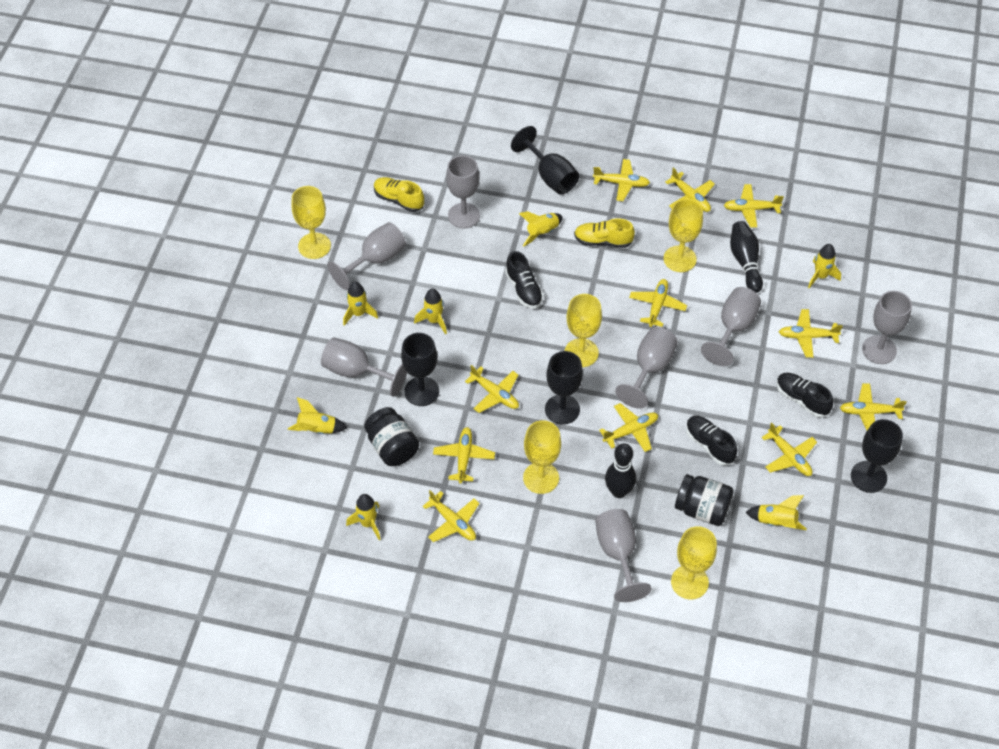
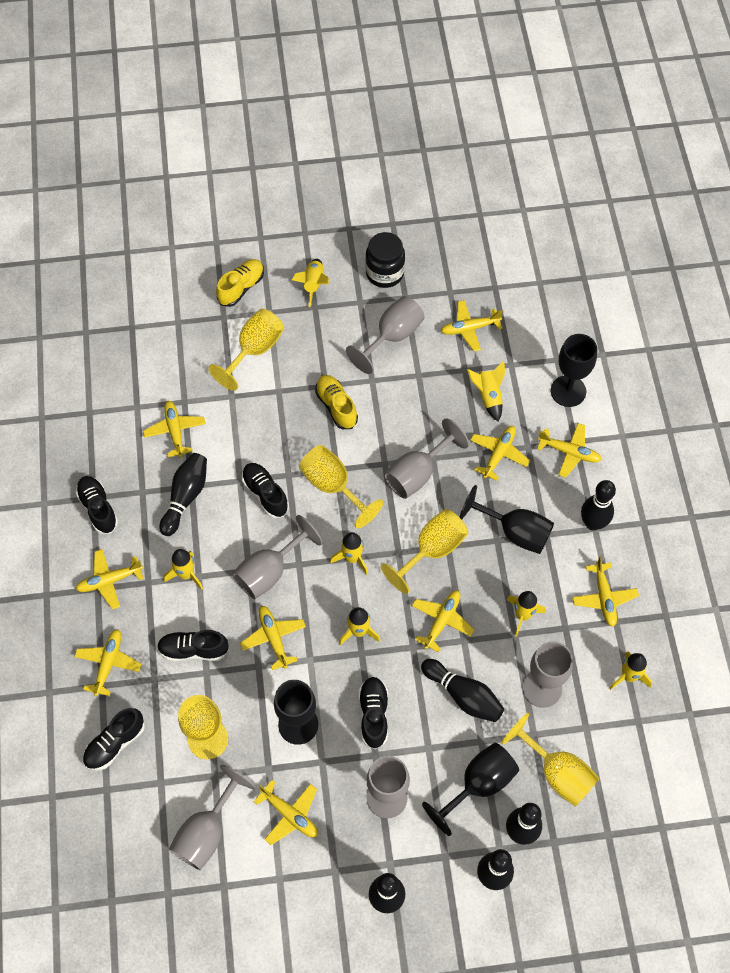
black bowling pin: 2 -> 6
black jar: 2 -> 1
black shoe: 3 -> 5
grey goblet: 7 -> 6
yellow plane: 11 -> 10

